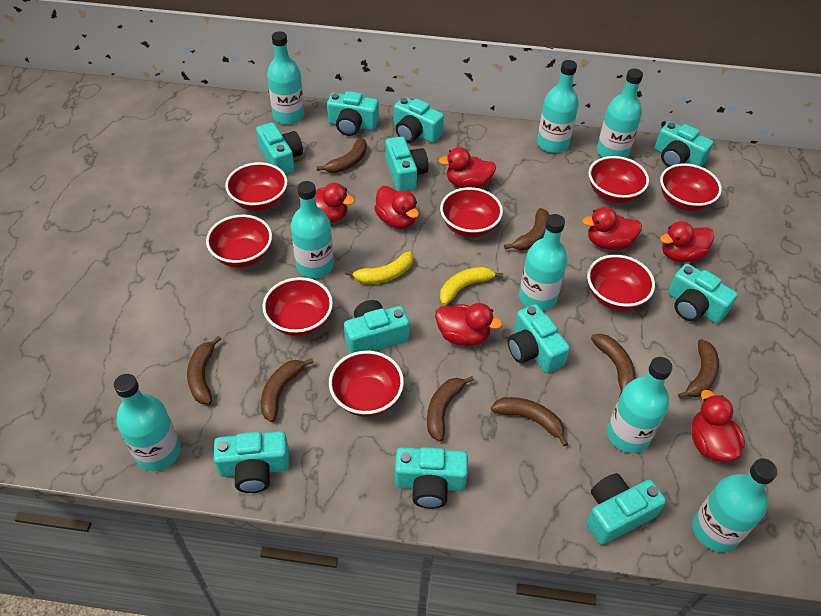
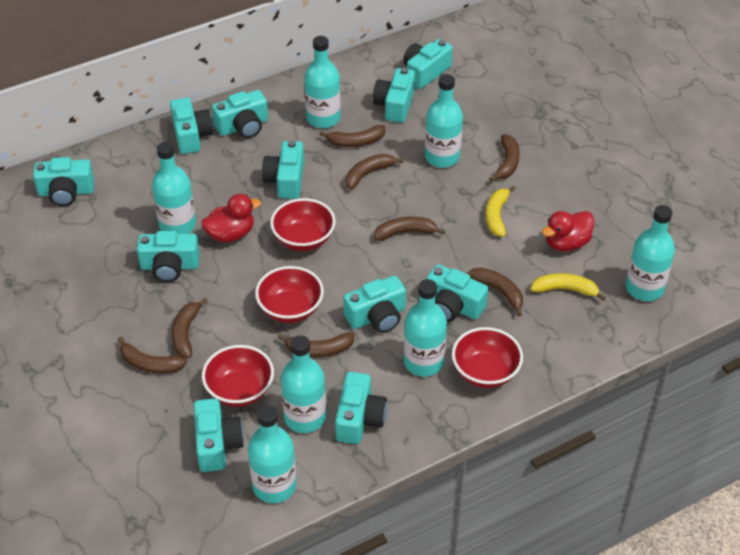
red bowl: 8 -> 4
red duck: 7 -> 2
turquoise bottle: 8 -> 7

